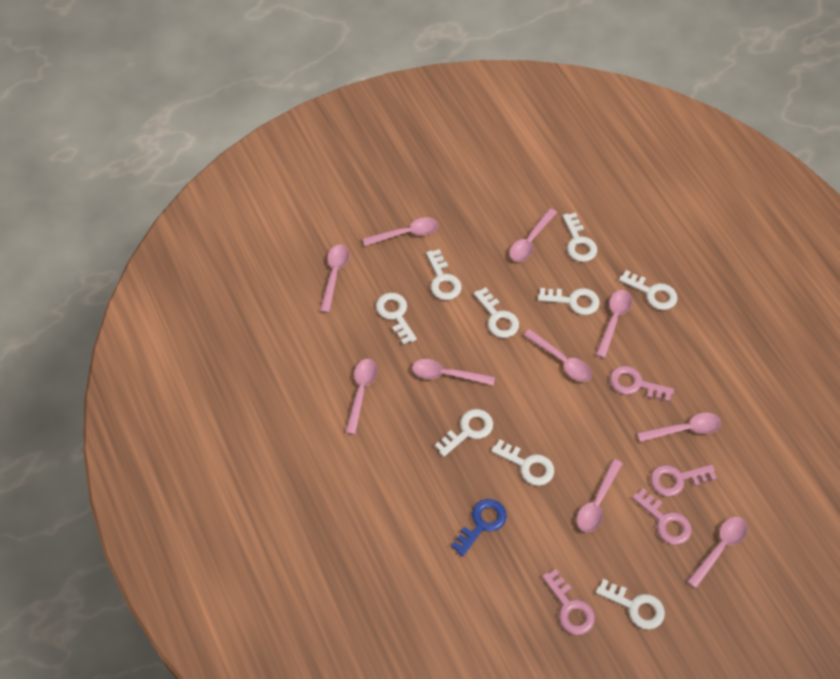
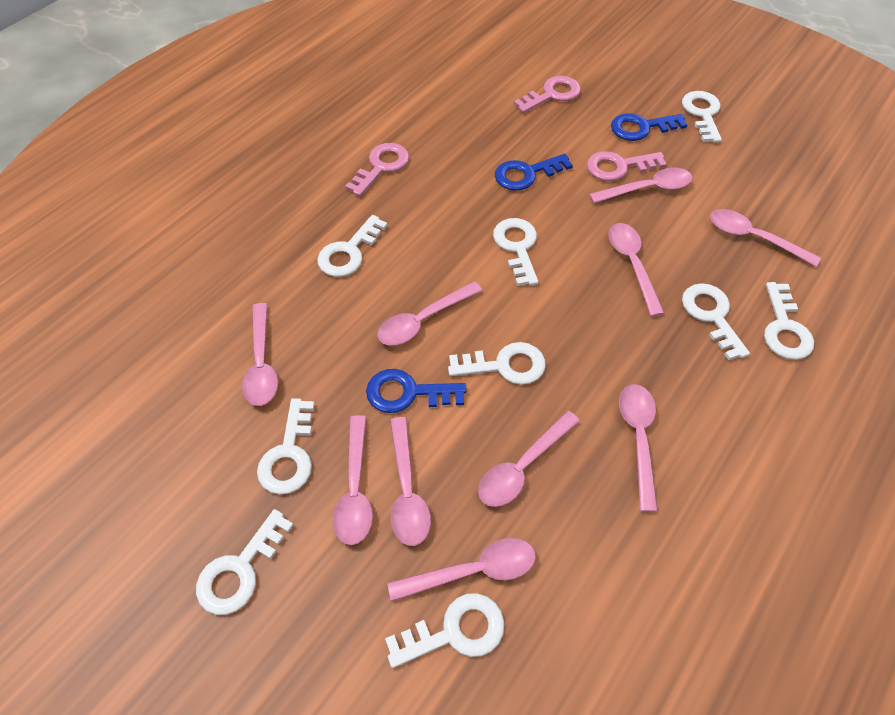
blue key: 1 -> 3
pink key: 4 -> 3

